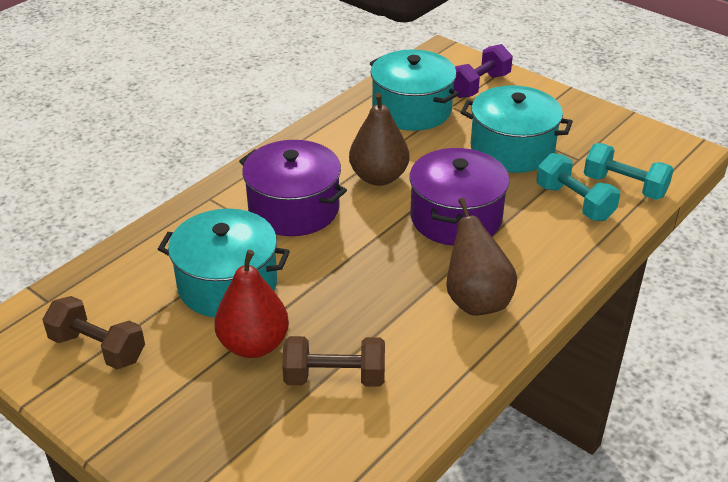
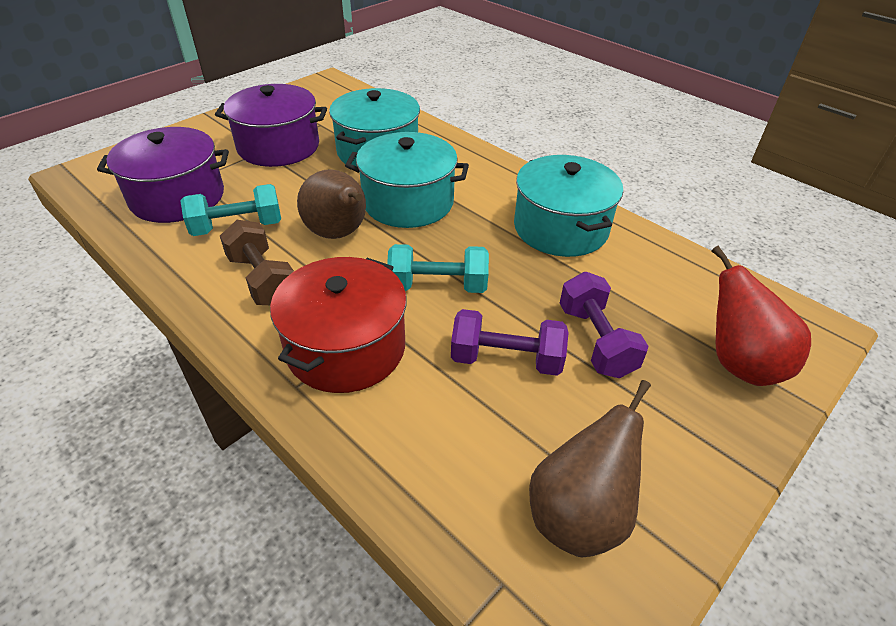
brown dumbbell: 2 -> 1
purple dumbbell: 1 -> 2
red pot: 0 -> 1

